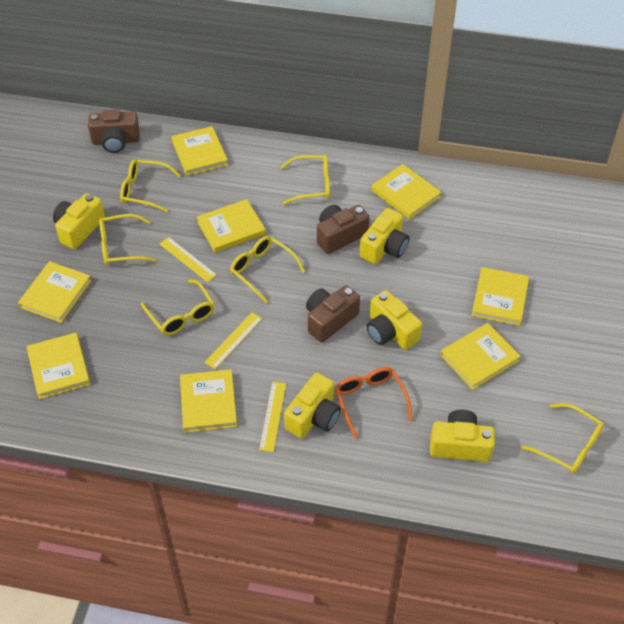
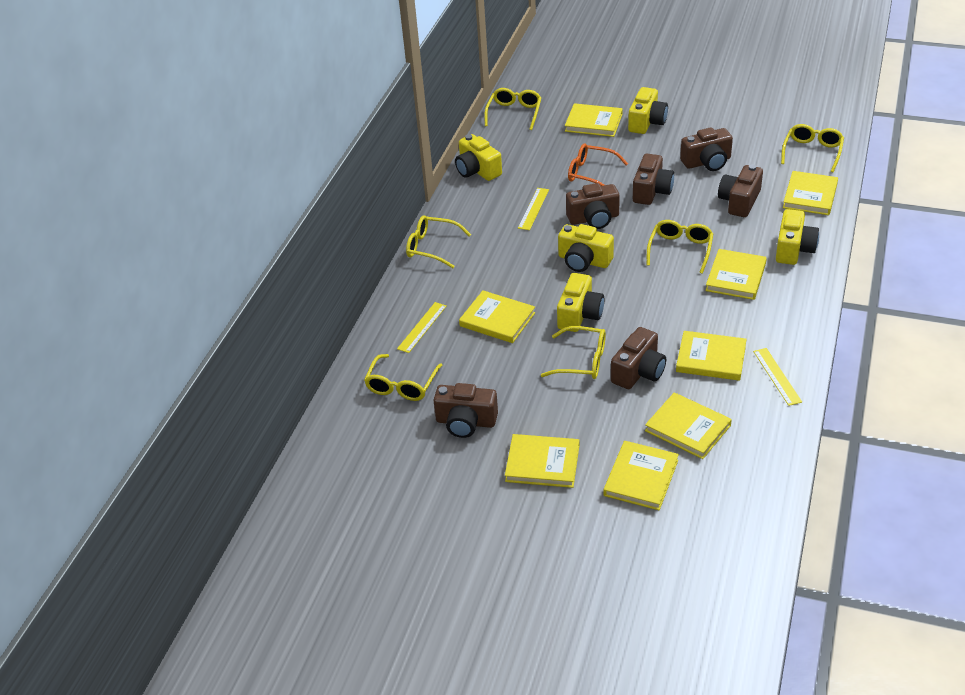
brown camera: 3 -> 6

